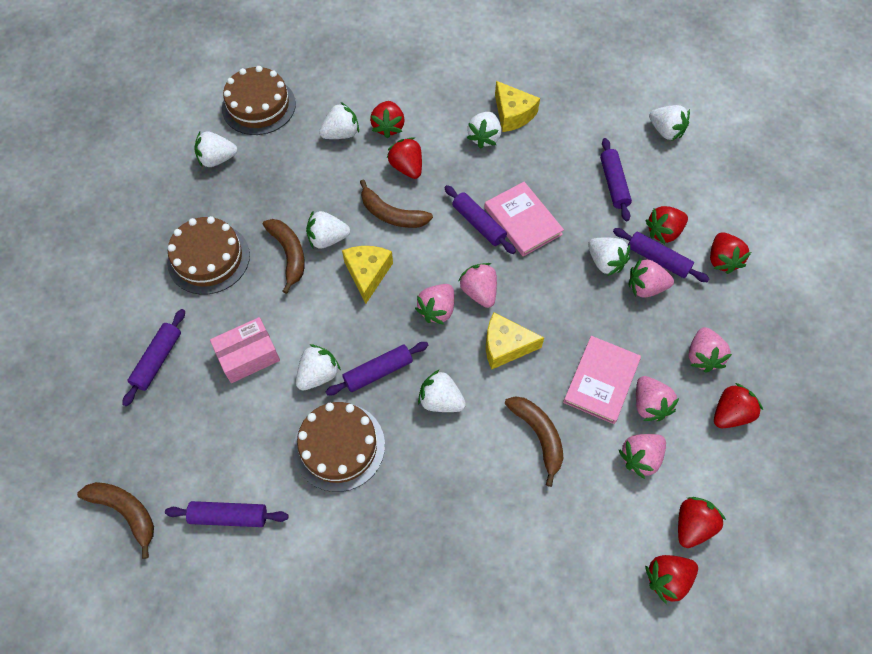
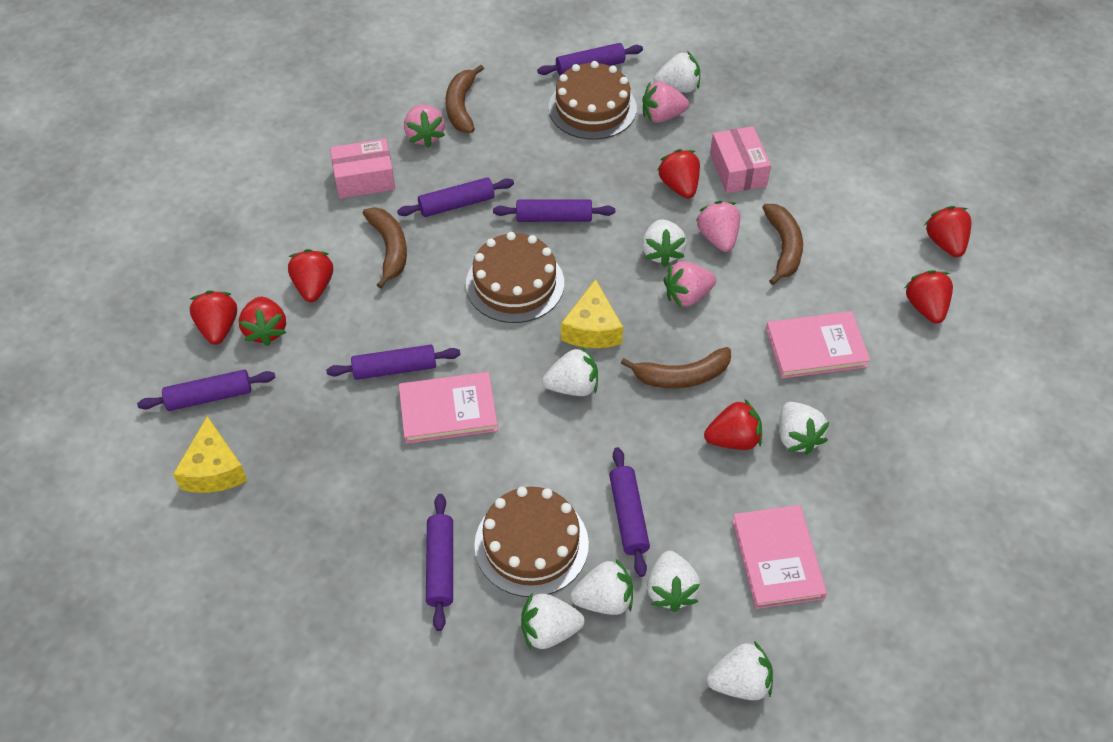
pink book: 2 -> 3
pink box: 1 -> 2
pink strawberry: 6 -> 4
purple rolling pin: 6 -> 7
yellow cheese: 3 -> 2

